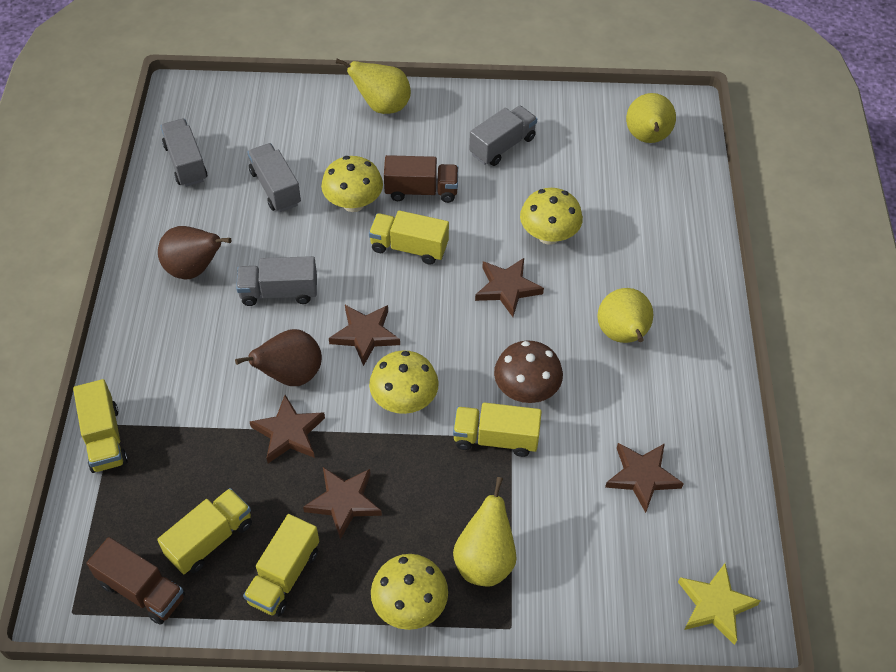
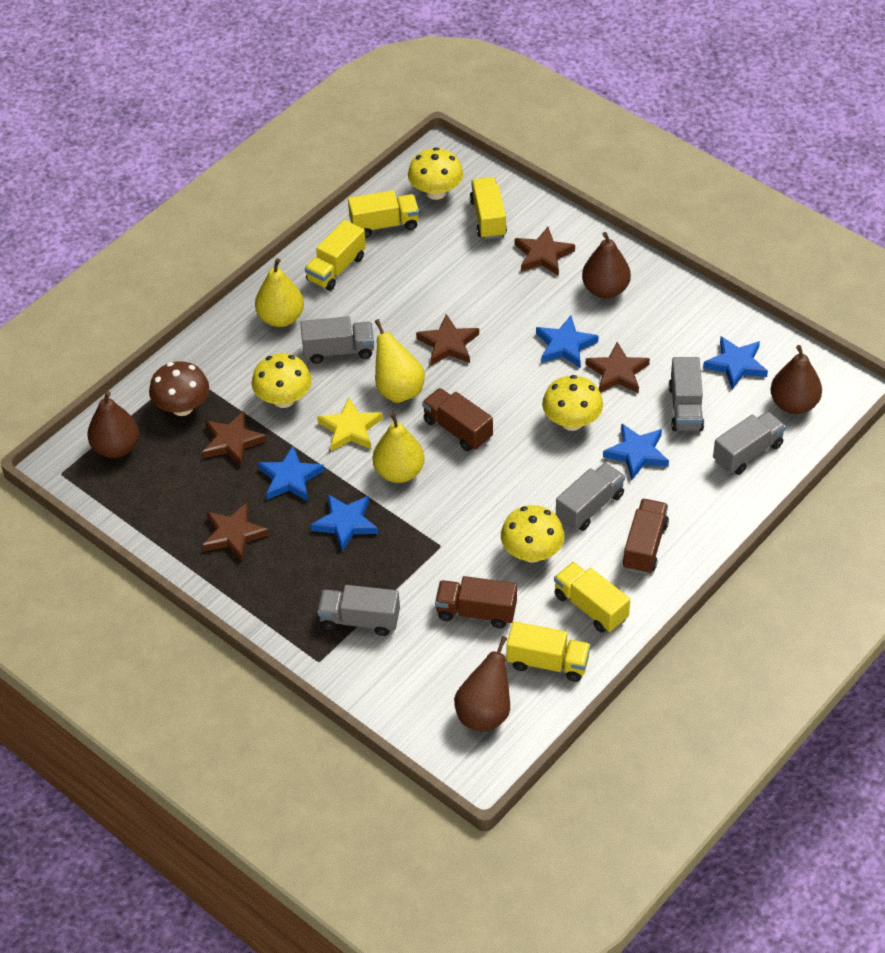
blue star: 0 -> 5
brown pear: 2 -> 4
brown truck: 2 -> 3
grey truck: 4 -> 5
yellow pear: 4 -> 3

